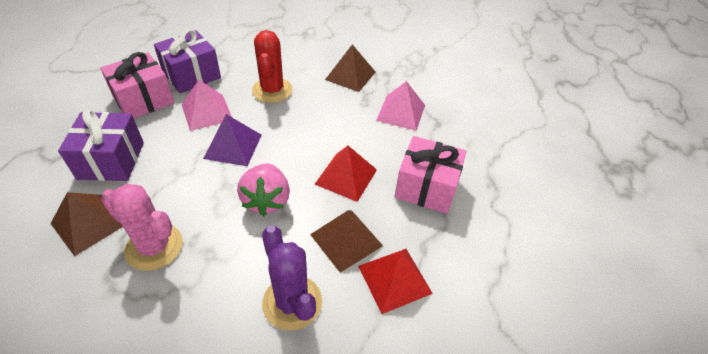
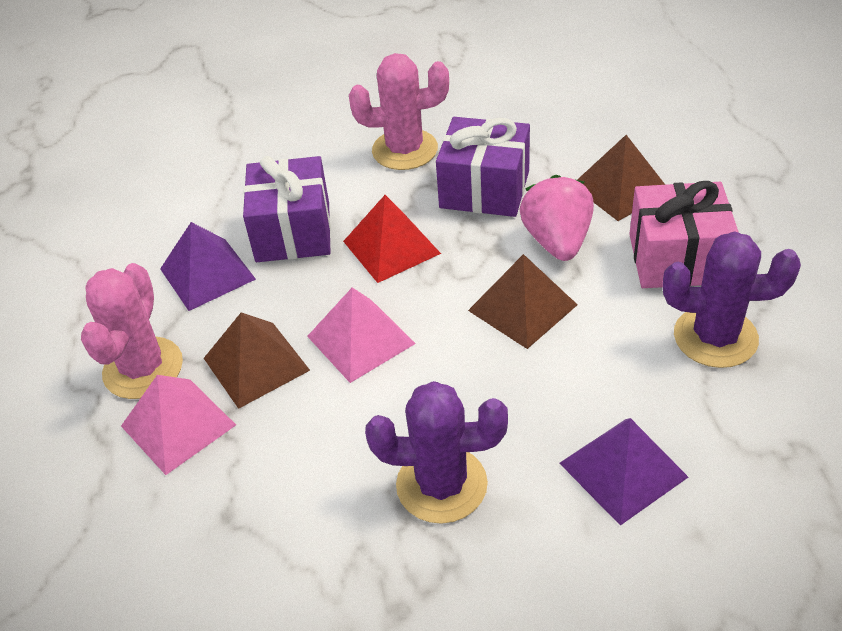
pink cactus: 1 -> 2
pink gift: 2 -> 1
purple cactus: 1 -> 2
purple pyramid: 1 -> 2
red cactus: 1 -> 0
red pyramid: 2 -> 1

